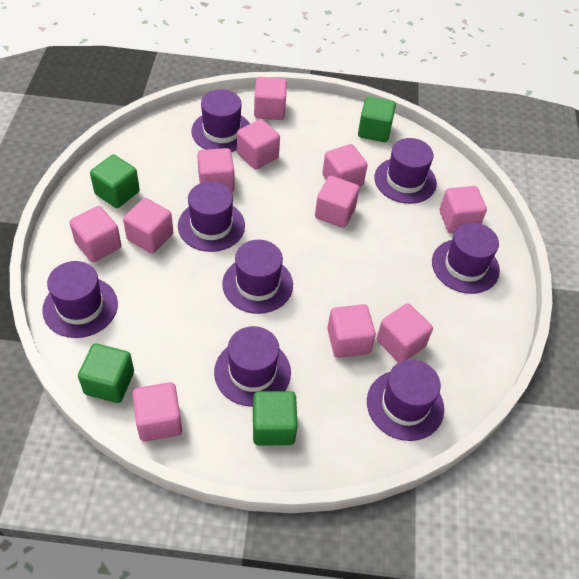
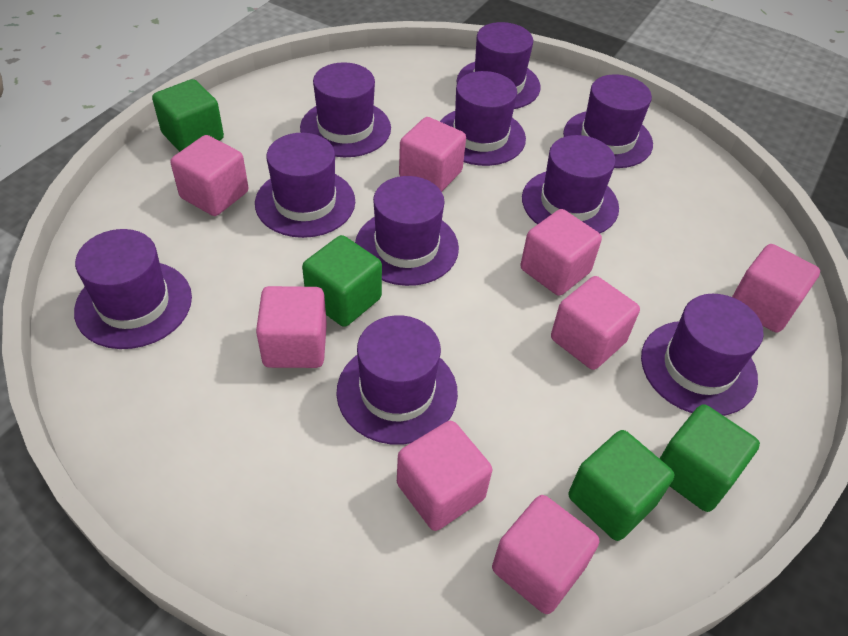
pink cube: 11 -> 8
purple hat: 8 -> 10

